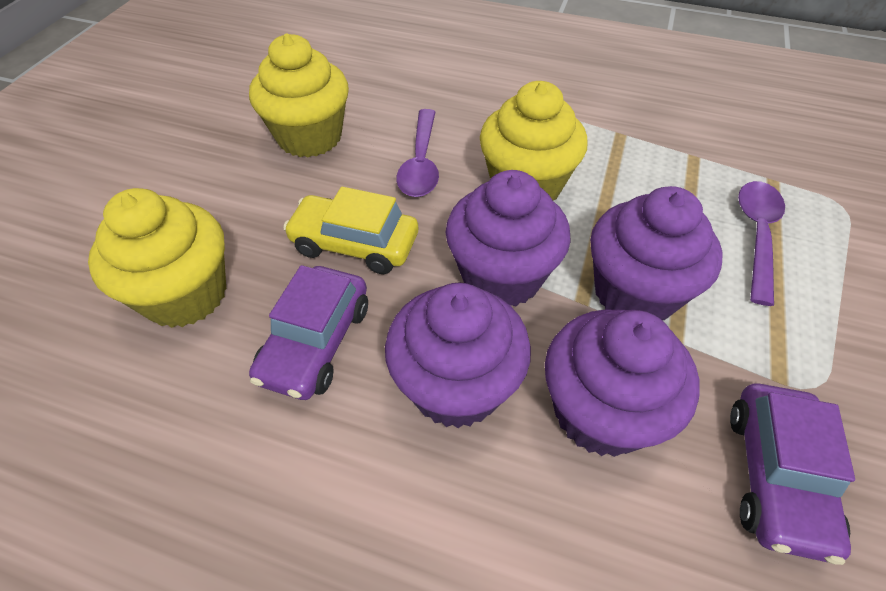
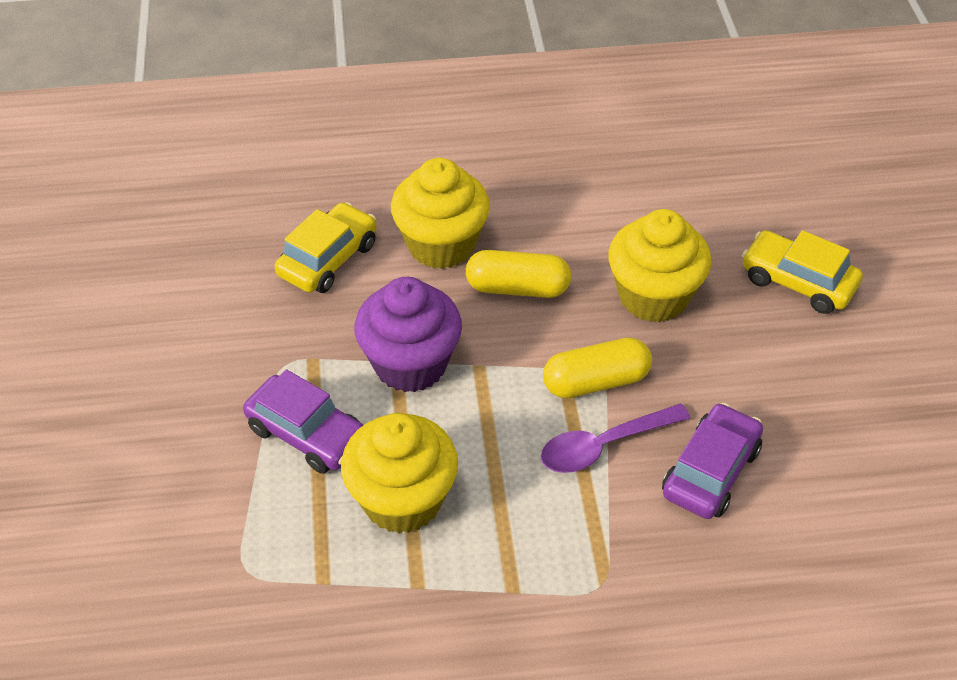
purple cupcake: 4 -> 1
purple spoon: 2 -> 1
yellow capsule: 0 -> 2
yellow car: 1 -> 2

